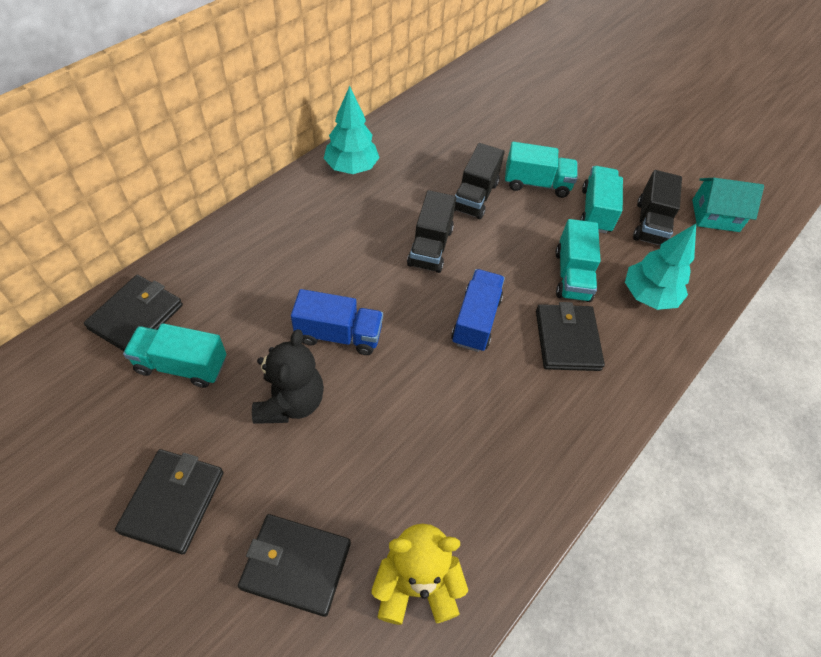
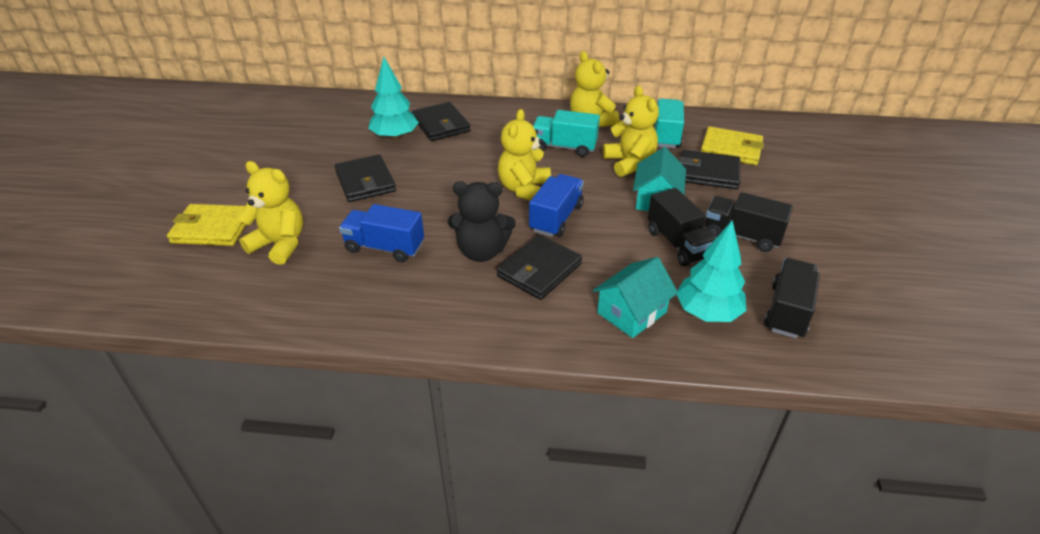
turquoise house: 1 -> 2
turquoise truck: 4 -> 2
yellow teddy bear: 1 -> 4
yellow wallet: 0 -> 2

